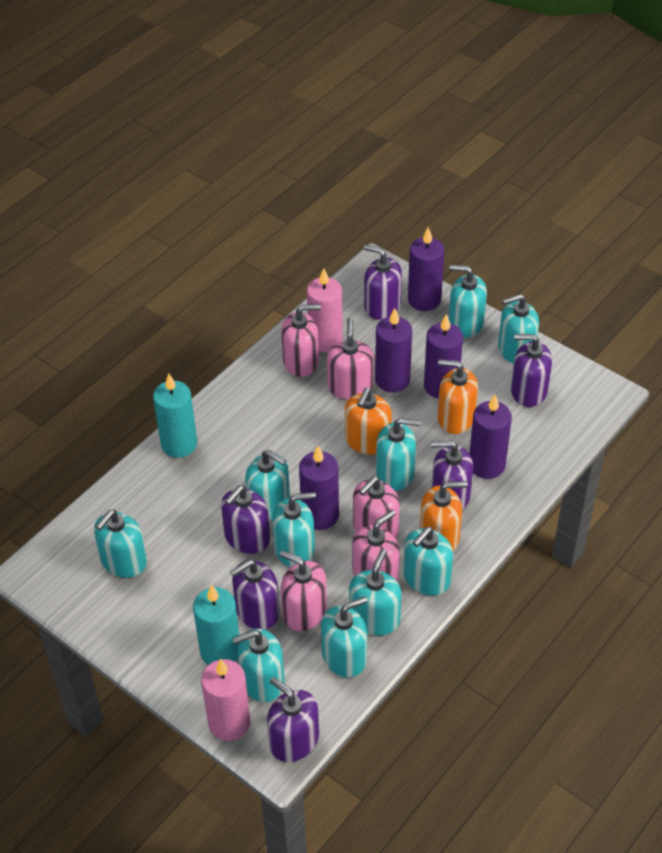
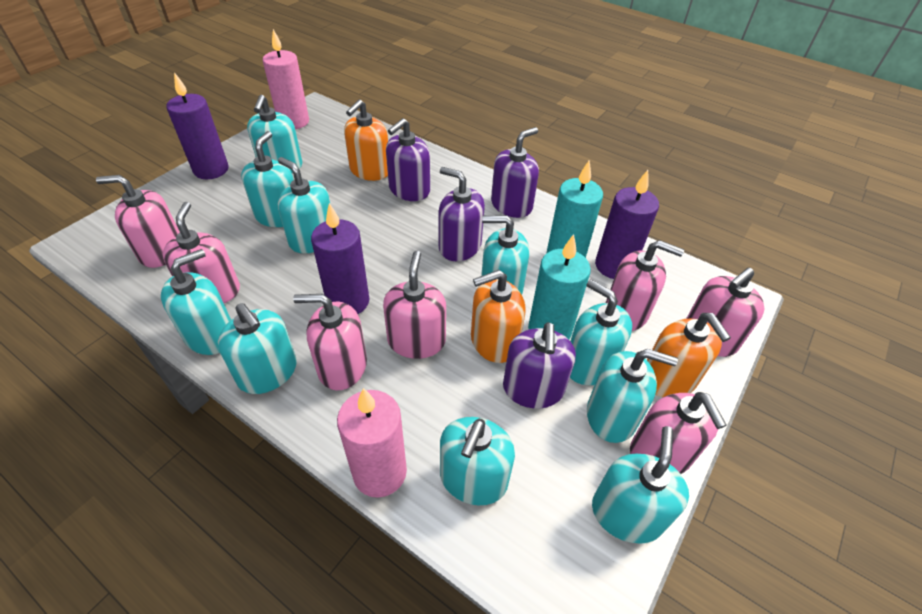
pink soap dispenser: 5 -> 7
purple candle: 5 -> 3
purple soap dispenser: 6 -> 4

